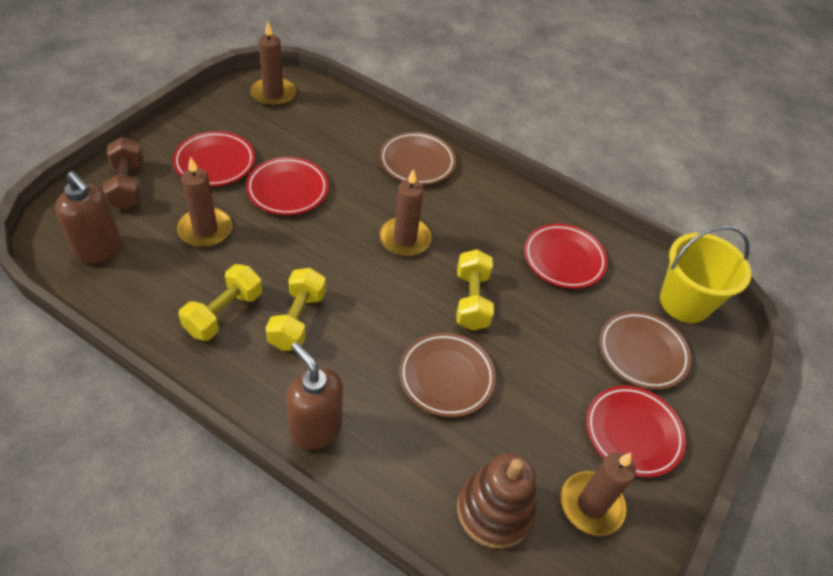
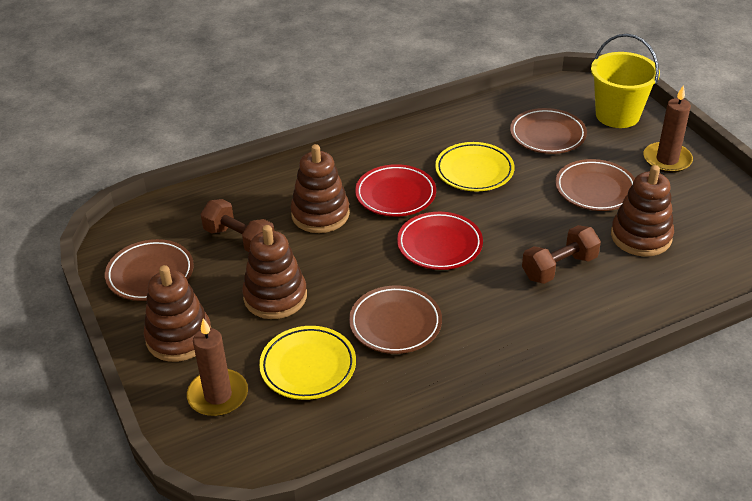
brown candle: 4 -> 2
brown dumbbell: 1 -> 2
brown plate: 3 -> 4
brown soap dispenser: 2 -> 0
brown stacking toy: 1 -> 4
red plate: 4 -> 2
yellow dumbbell: 3 -> 0
yellow plate: 0 -> 2

